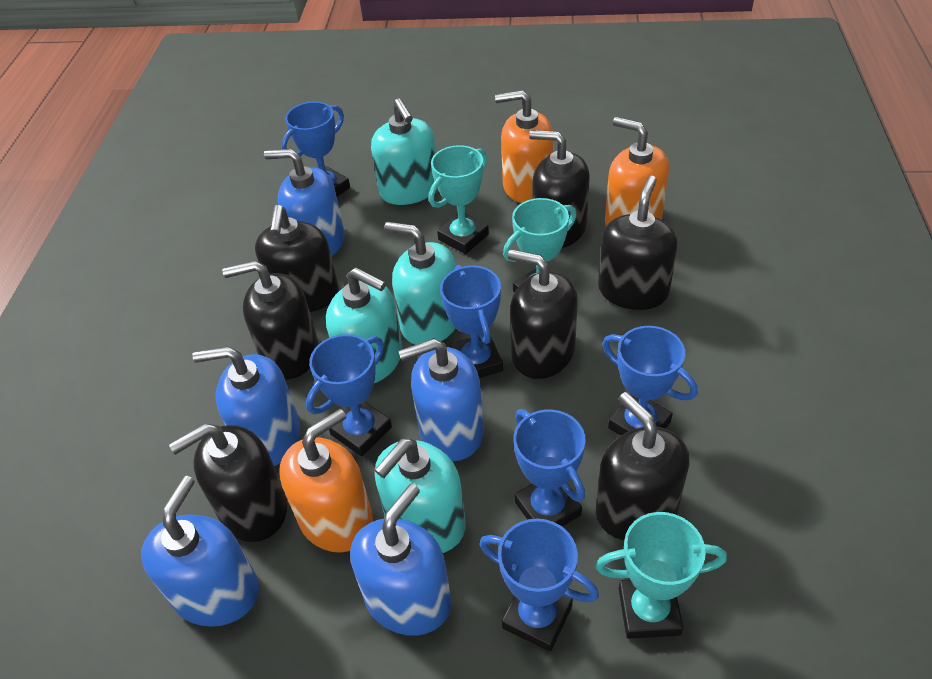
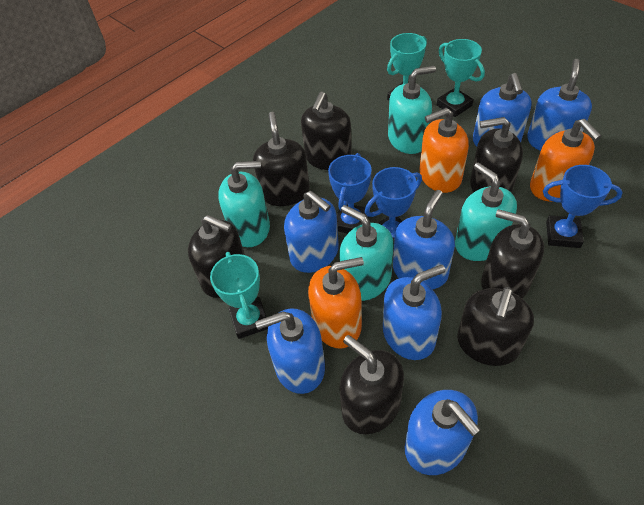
blue soap dispenser: 5 -> 7
blue trophy: 6 -> 3

